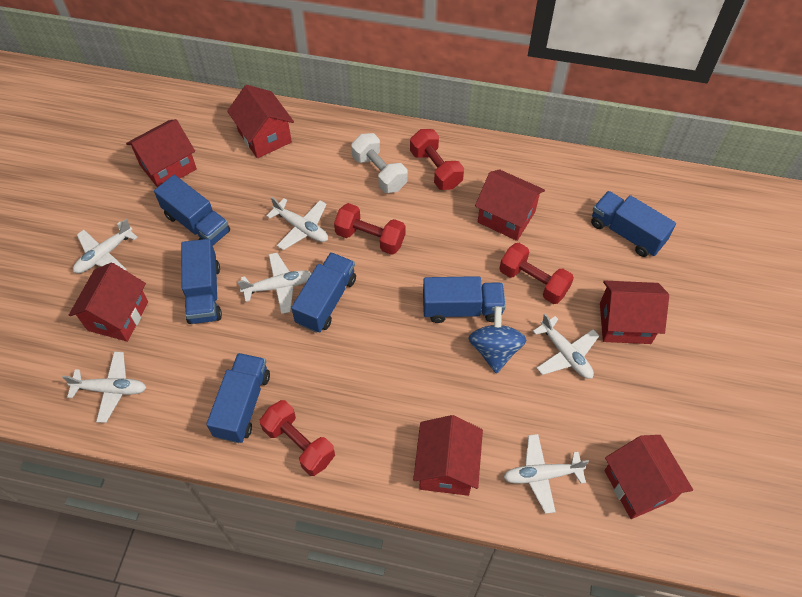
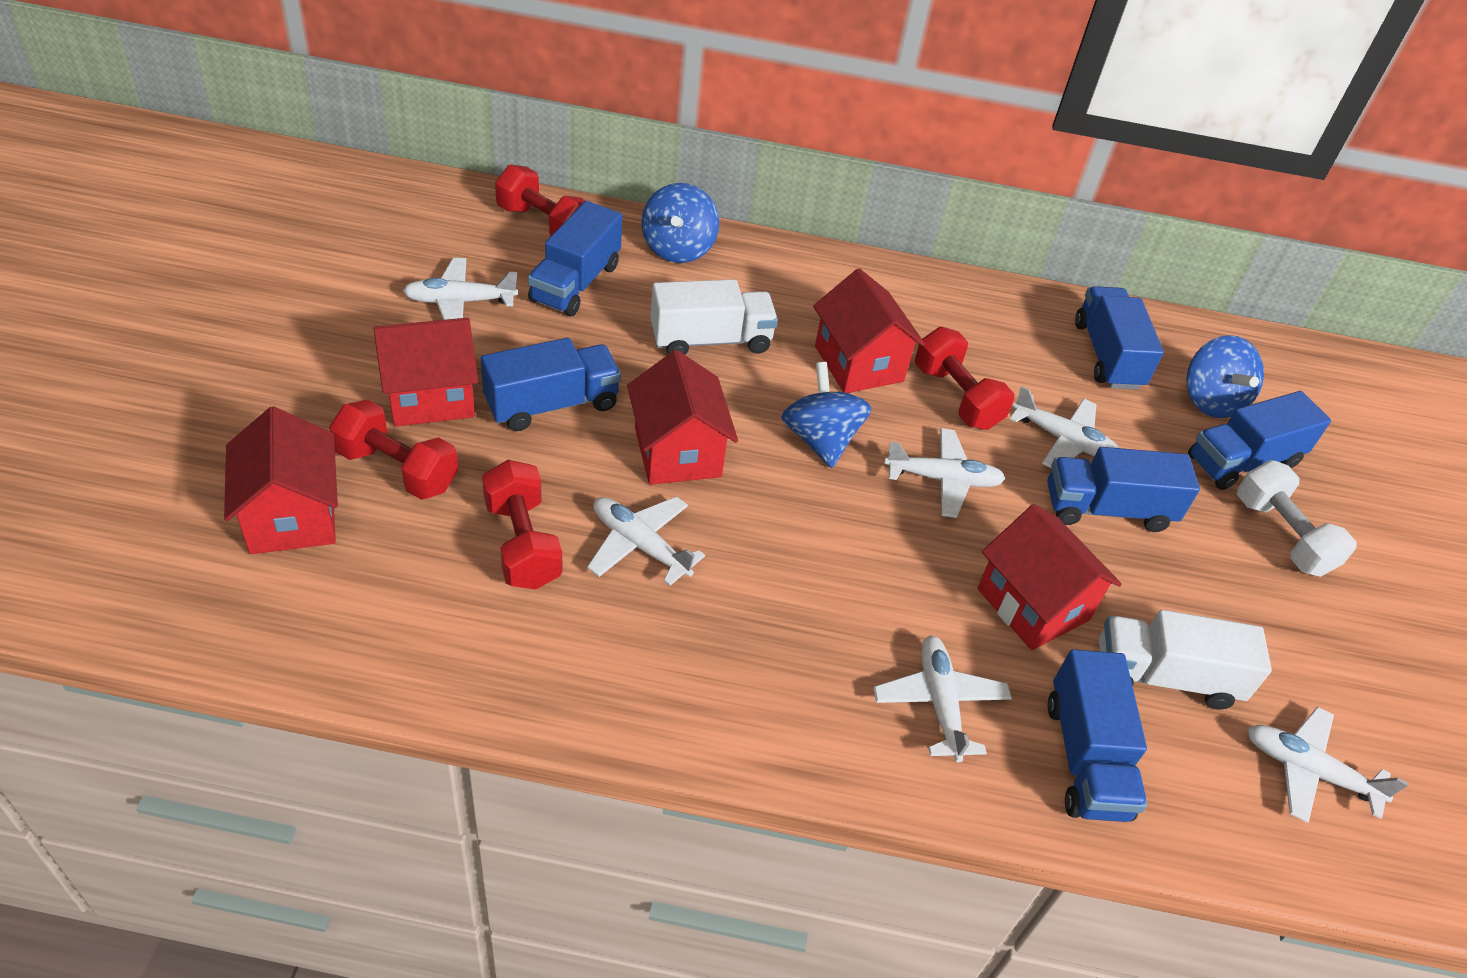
blue spinning top: 1 -> 3
red house: 7 -> 5
white truck: 0 -> 2

